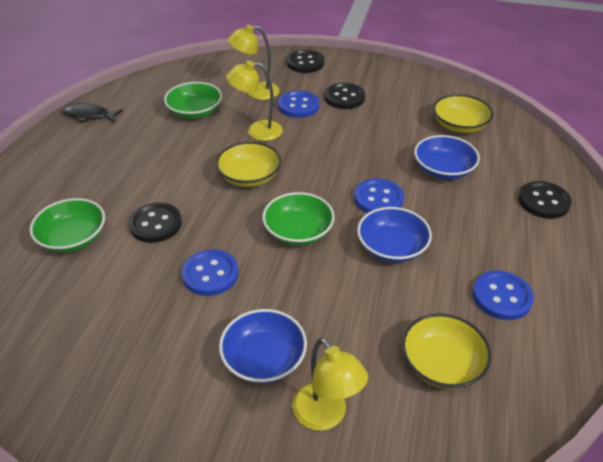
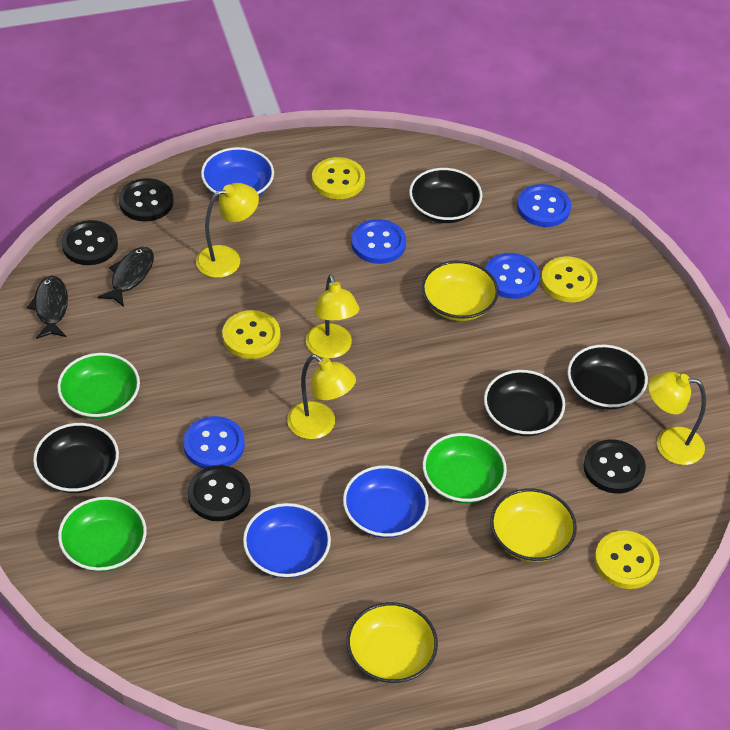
black bowl: 0 -> 4
black fish: 1 -> 2
yellow button: 0 -> 4
yellow lamp: 3 -> 4

